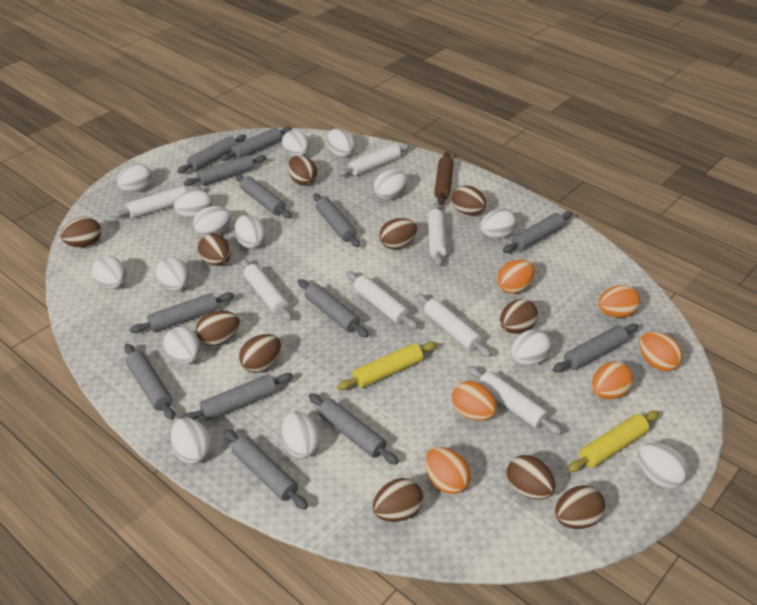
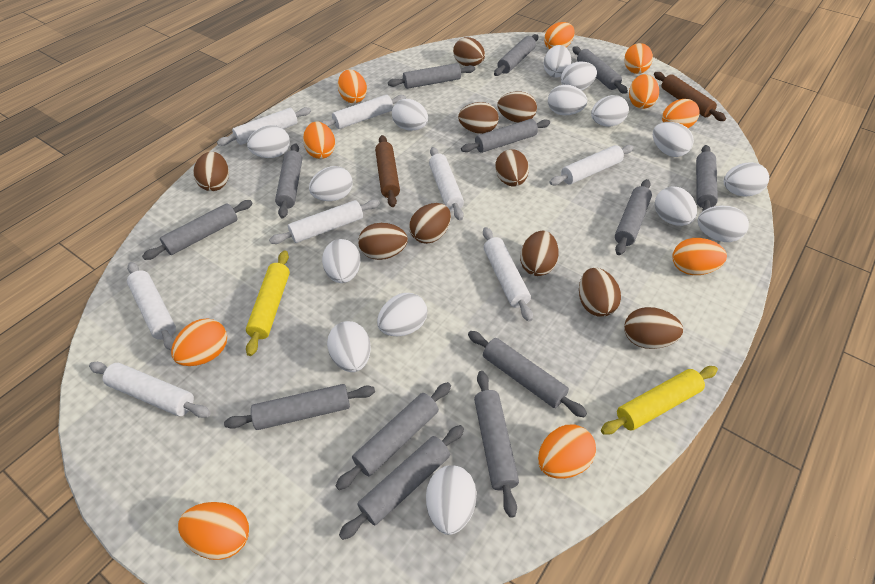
brown egg: 11 -> 10
brown rolling pin: 1 -> 2
orange egg: 6 -> 10
white rolling pin: 7 -> 8

